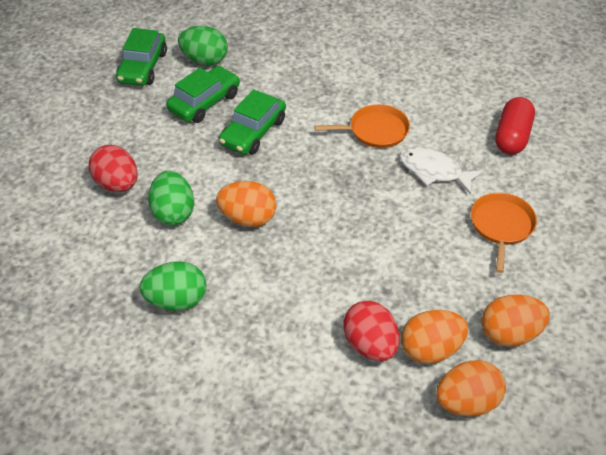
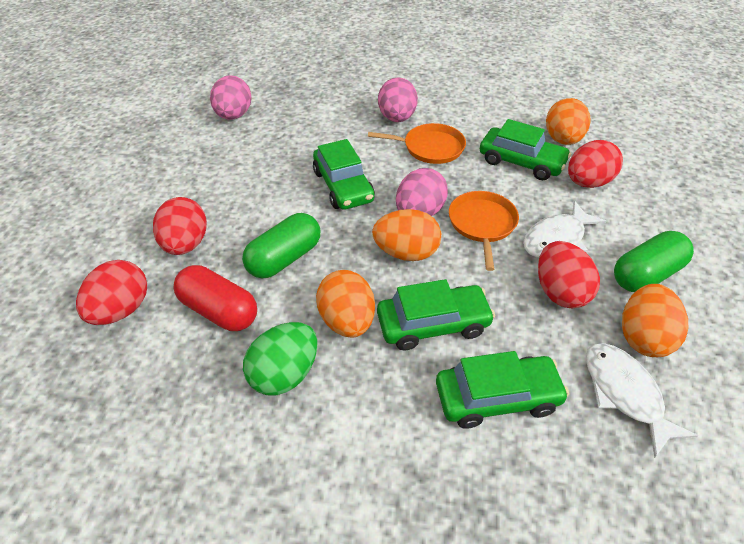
green capsule: 0 -> 2
green car: 3 -> 4
green egg: 3 -> 1
pink egg: 0 -> 3
red egg: 2 -> 4
white fish: 1 -> 2

